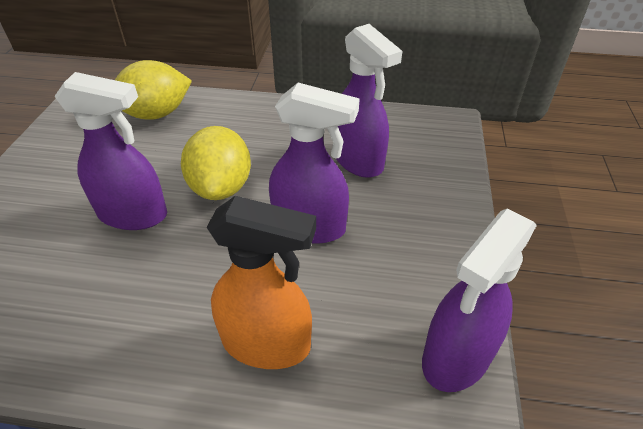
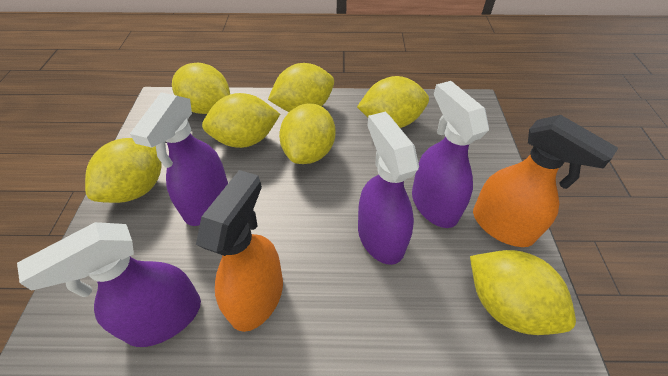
orange spray bottle: 1 -> 2
yellow lemon: 2 -> 7

